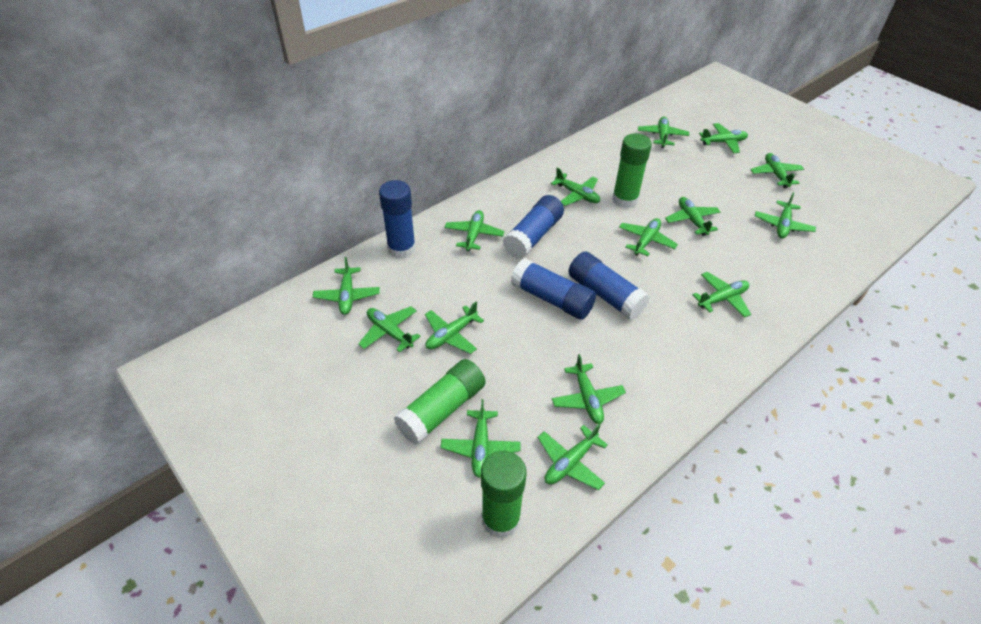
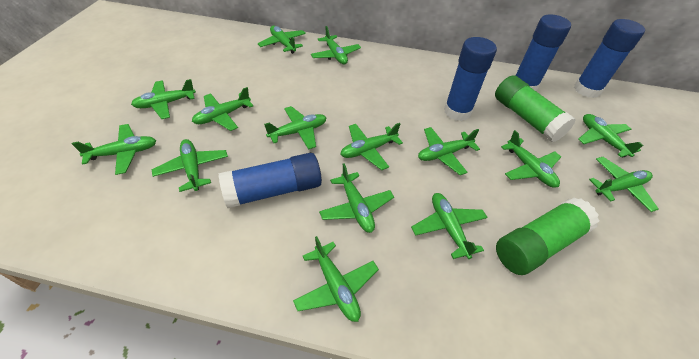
green glue stick: 3 -> 2

